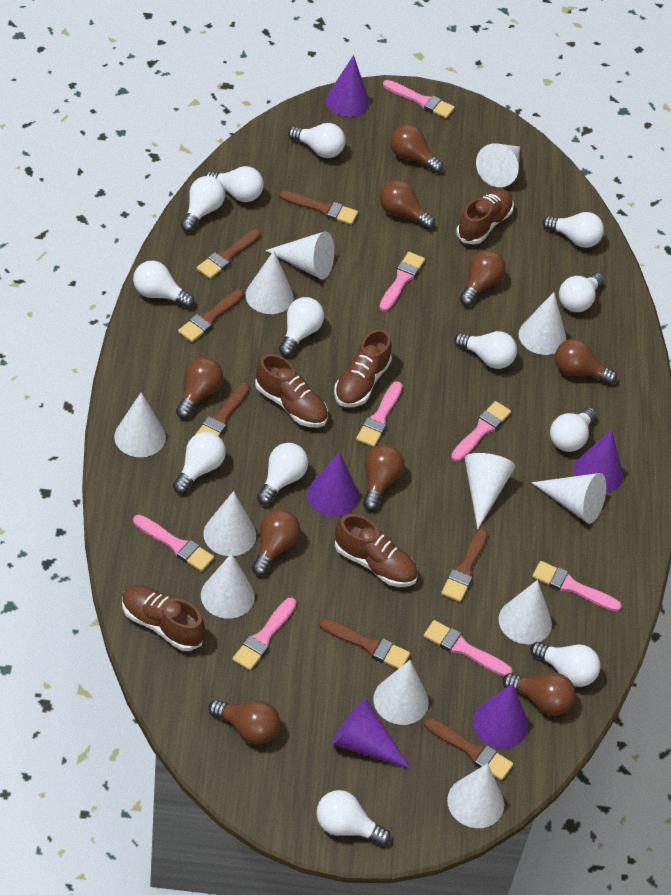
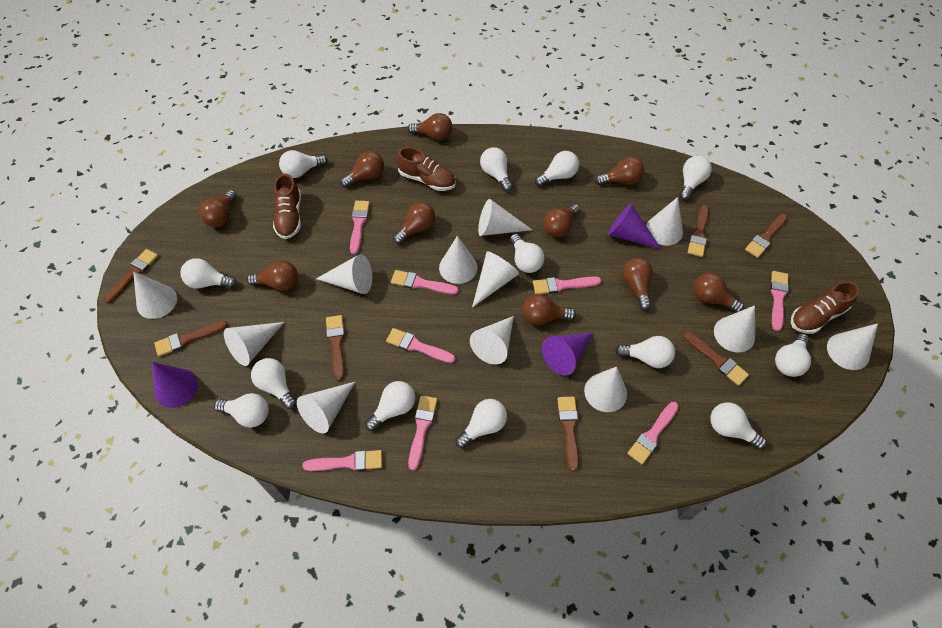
brown light bulb: 9 -> 10
brown shoe: 5 -> 3
purple cone: 5 -> 3

